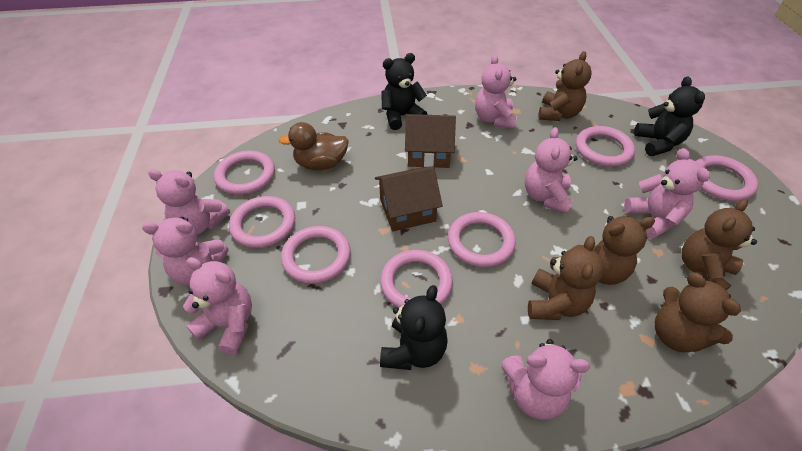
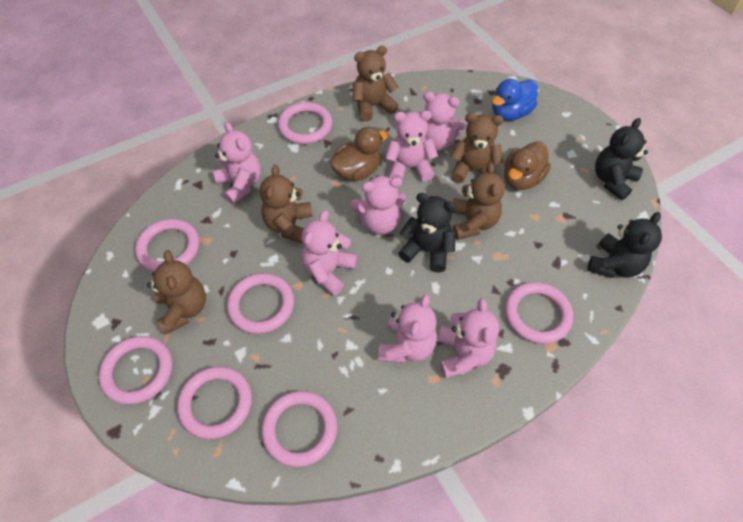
blue duck: 0 -> 1
brown duck: 1 -> 2
brown house: 2 -> 0

